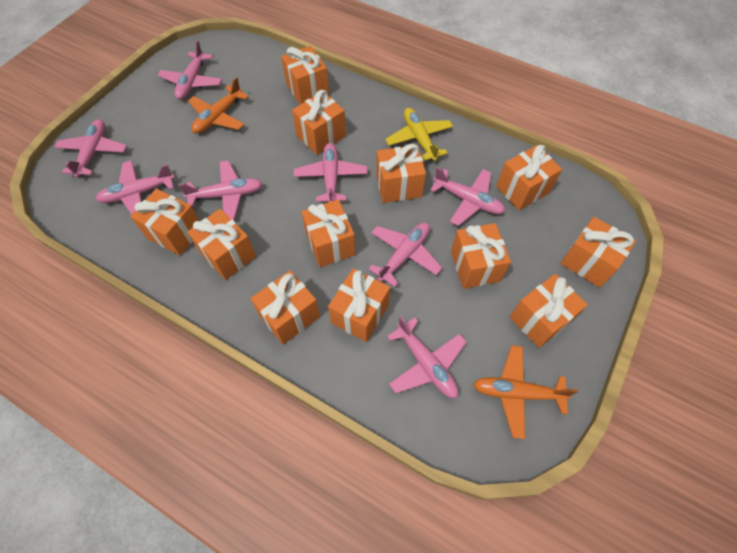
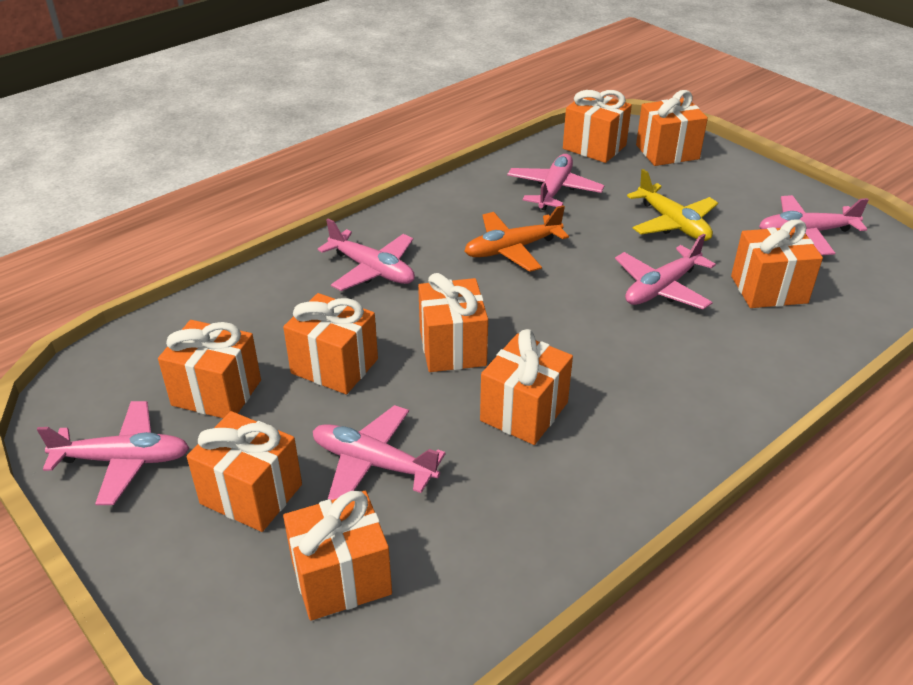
orange gift: 12 -> 9
orange plane: 2 -> 1
pink plane: 8 -> 6

